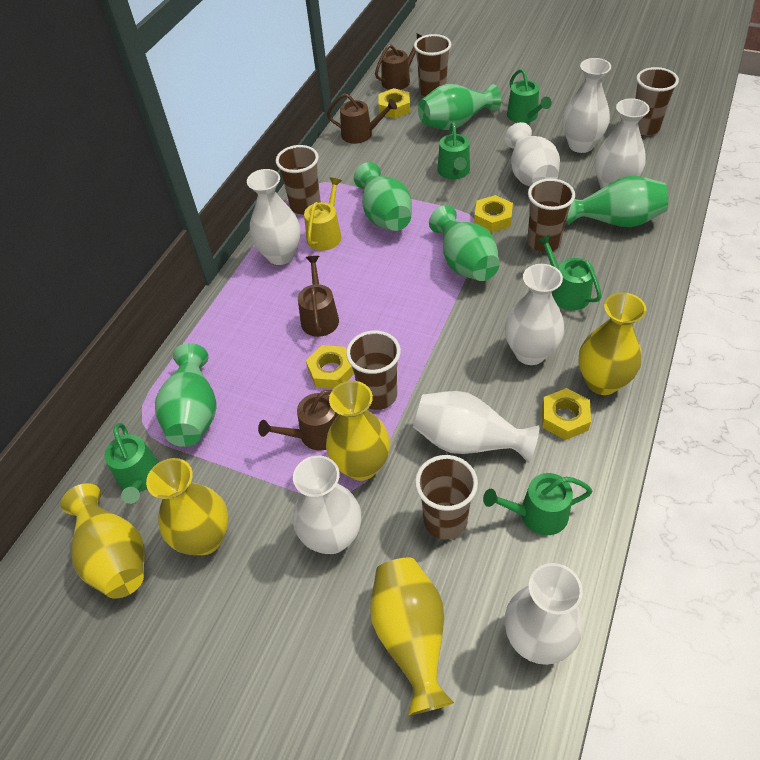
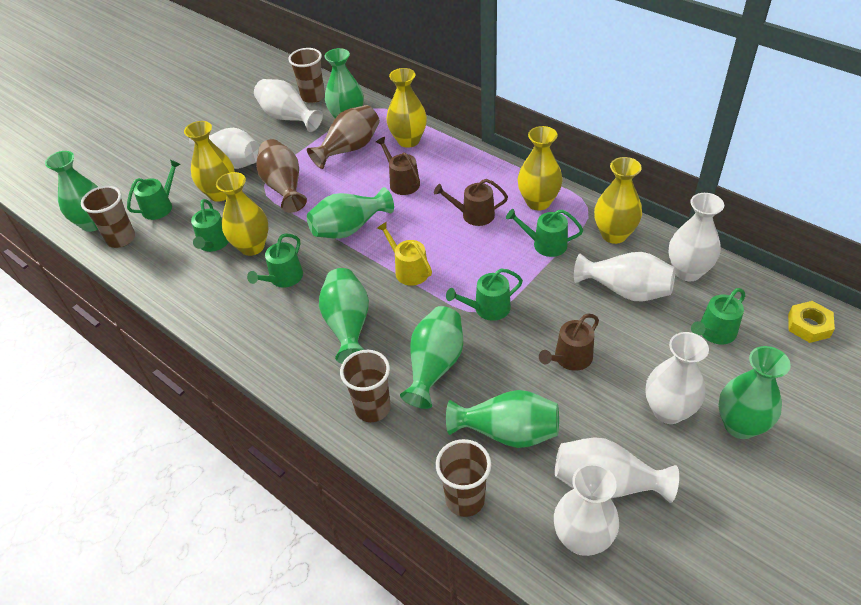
brown cup: 6 -> 4
brown vase: 0 -> 2
brown watering can: 4 -> 3
green vase: 5 -> 7
green watering can: 5 -> 6
white vase: 8 -> 7
yellow nut: 4 -> 1

